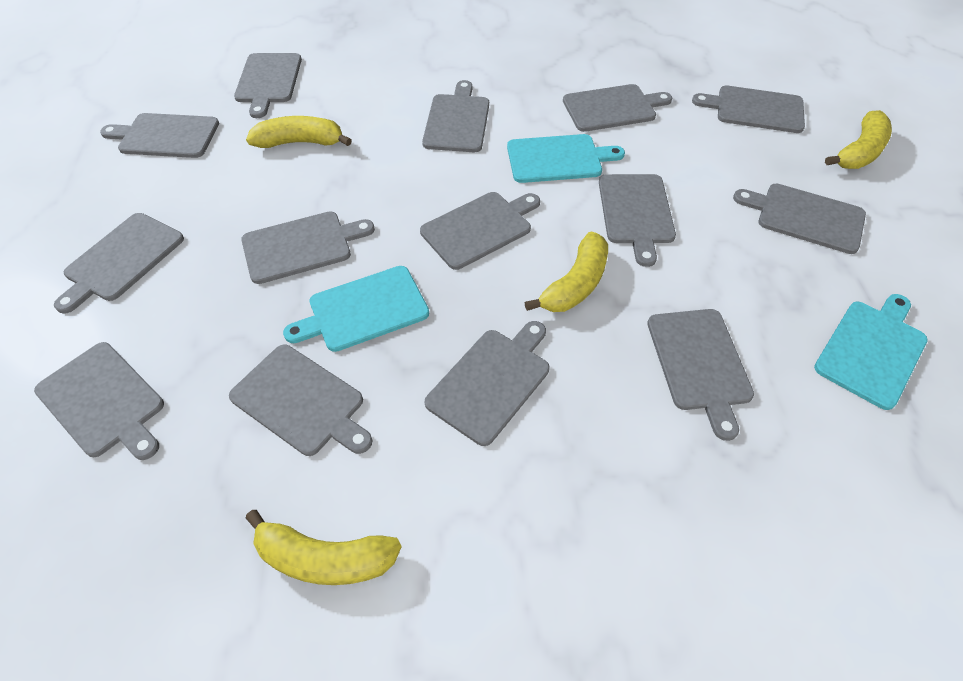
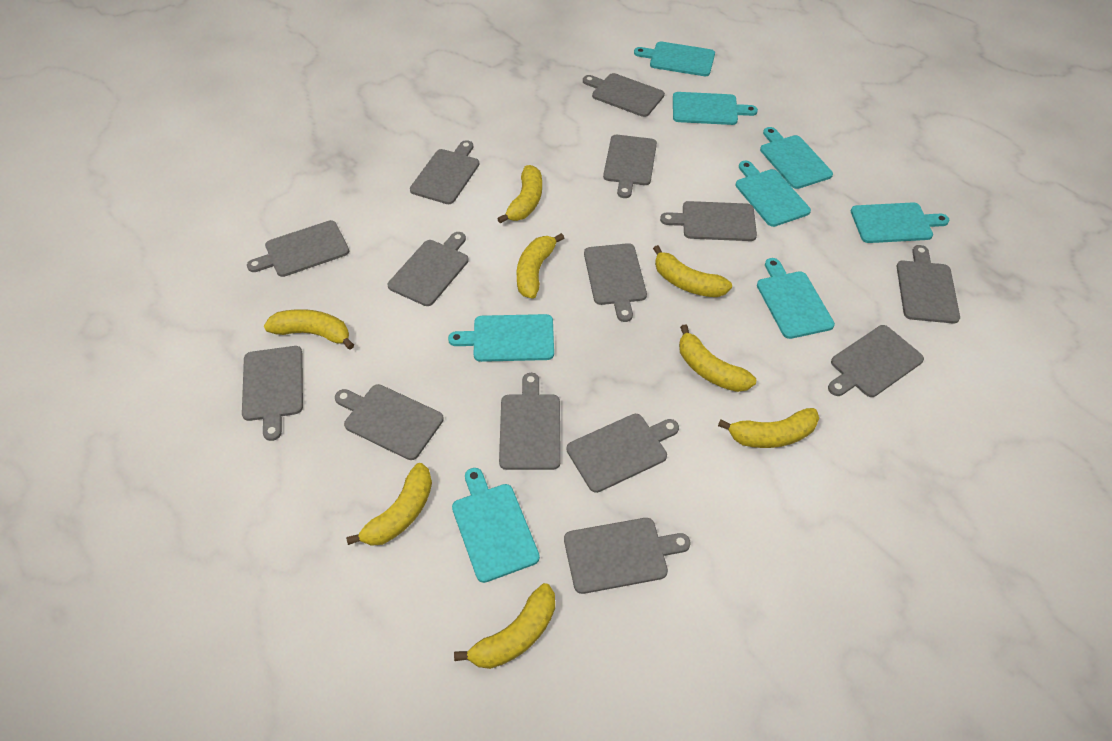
turquoise cutting board: 3 -> 8
yellow banana: 4 -> 8

